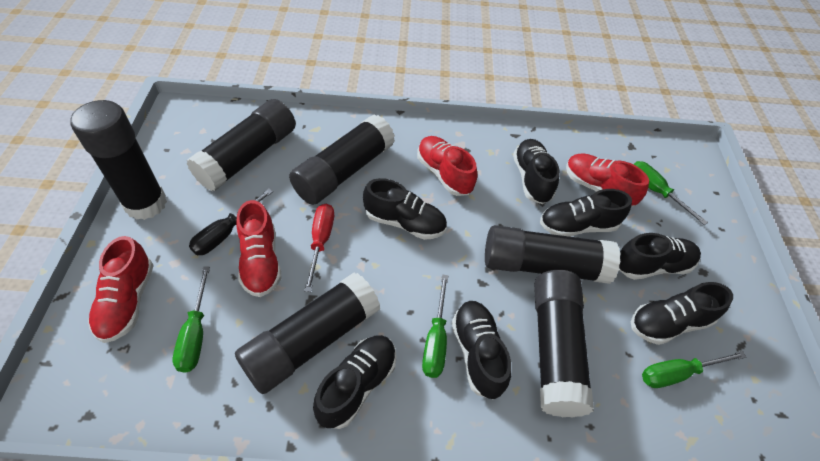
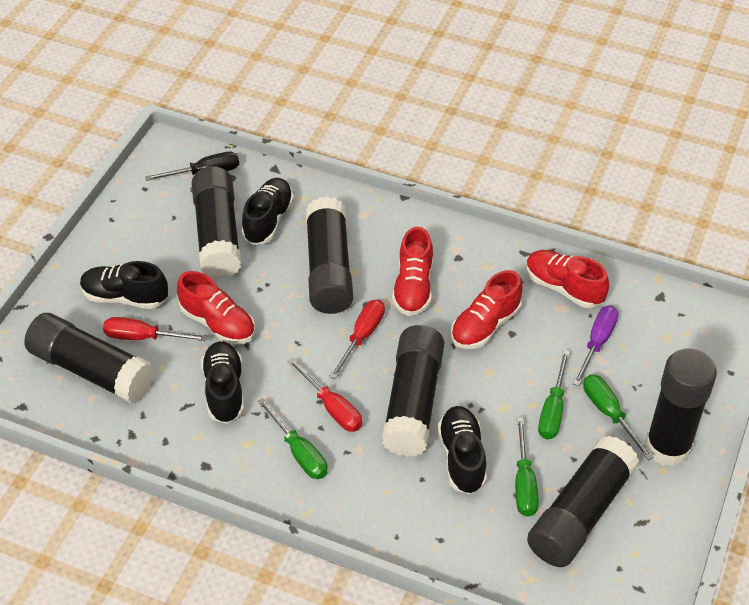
black shoe: 7 -> 4
purple screwdriver: 0 -> 1
red screwdriver: 1 -> 3

